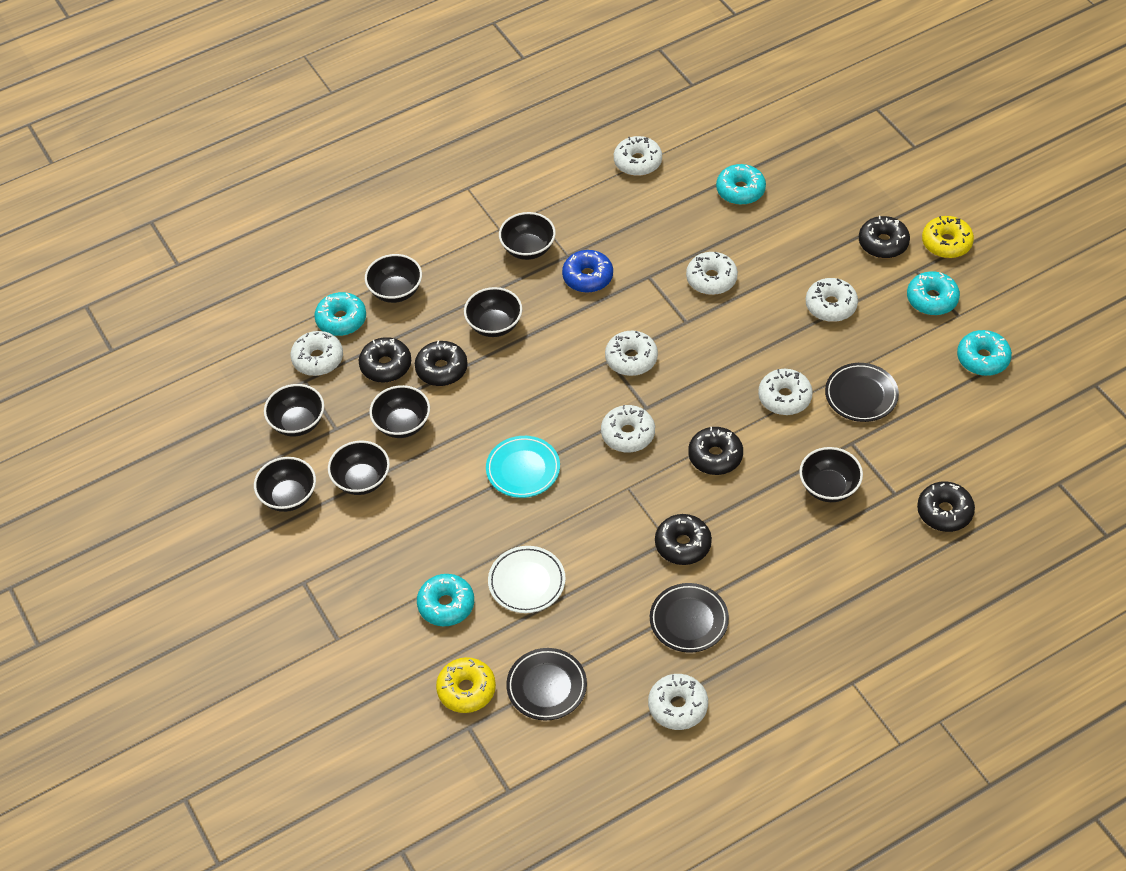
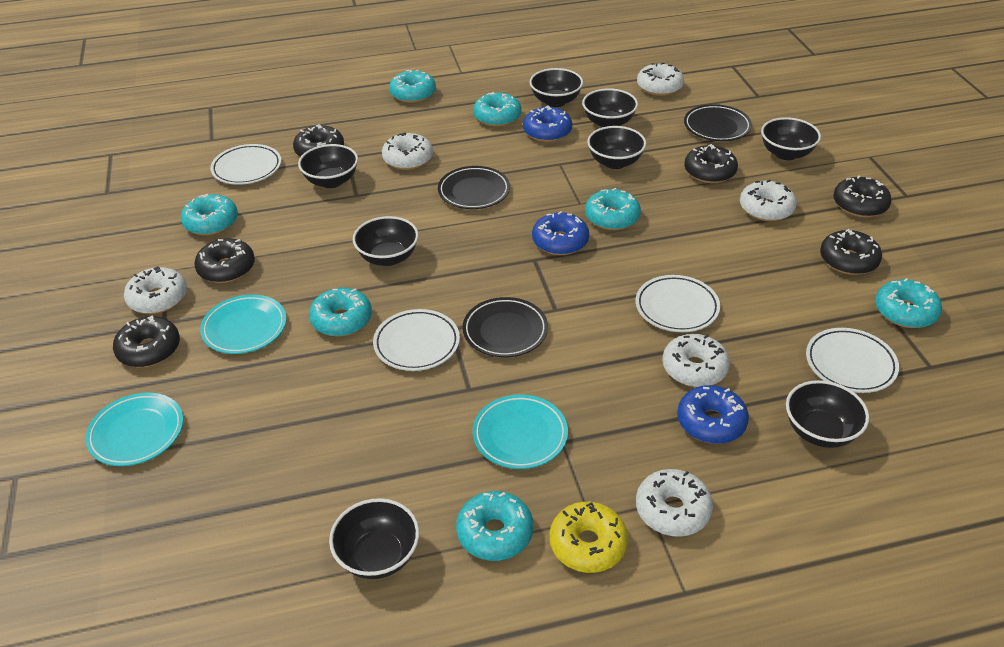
blue donut: 1 -> 3
turquoise donut: 5 -> 7
turquoise plate: 1 -> 3
white donut: 8 -> 6
white plate: 1 -> 4
yellow donut: 2 -> 1

